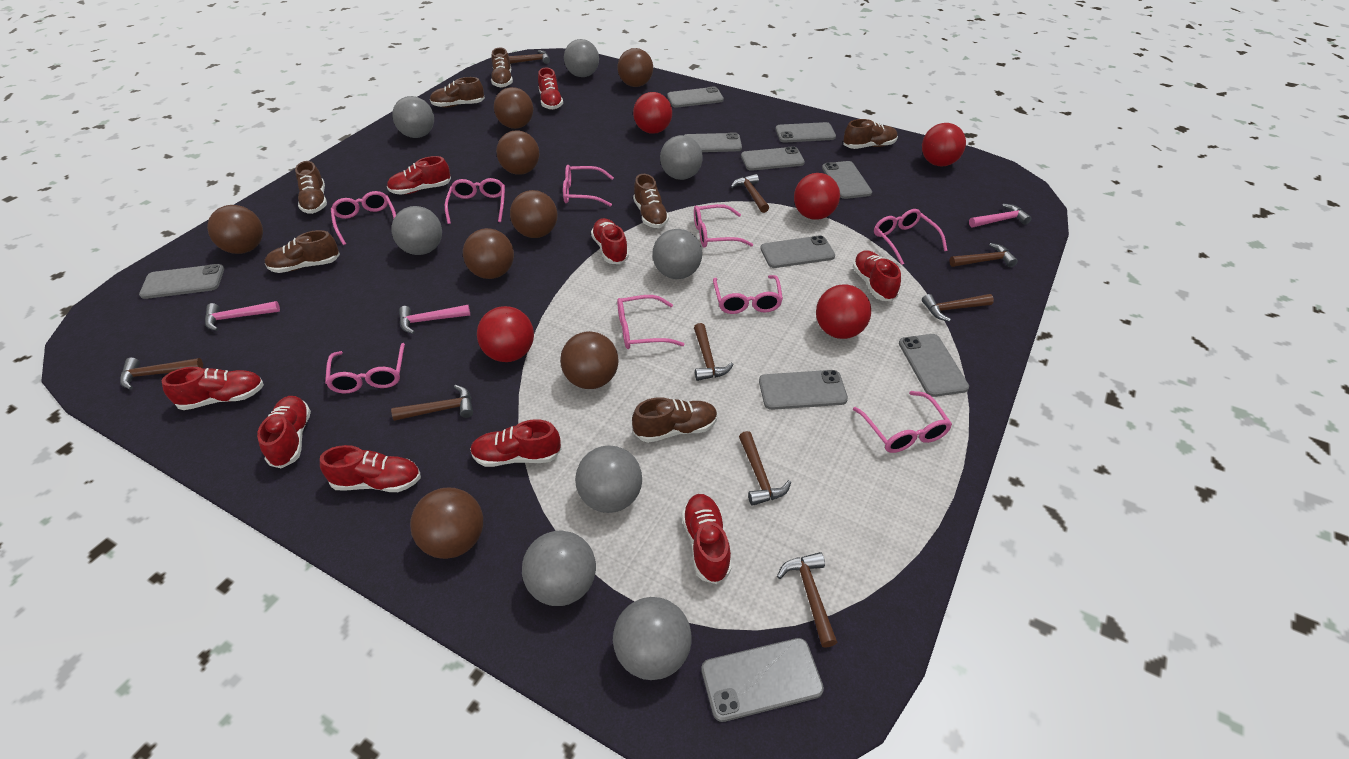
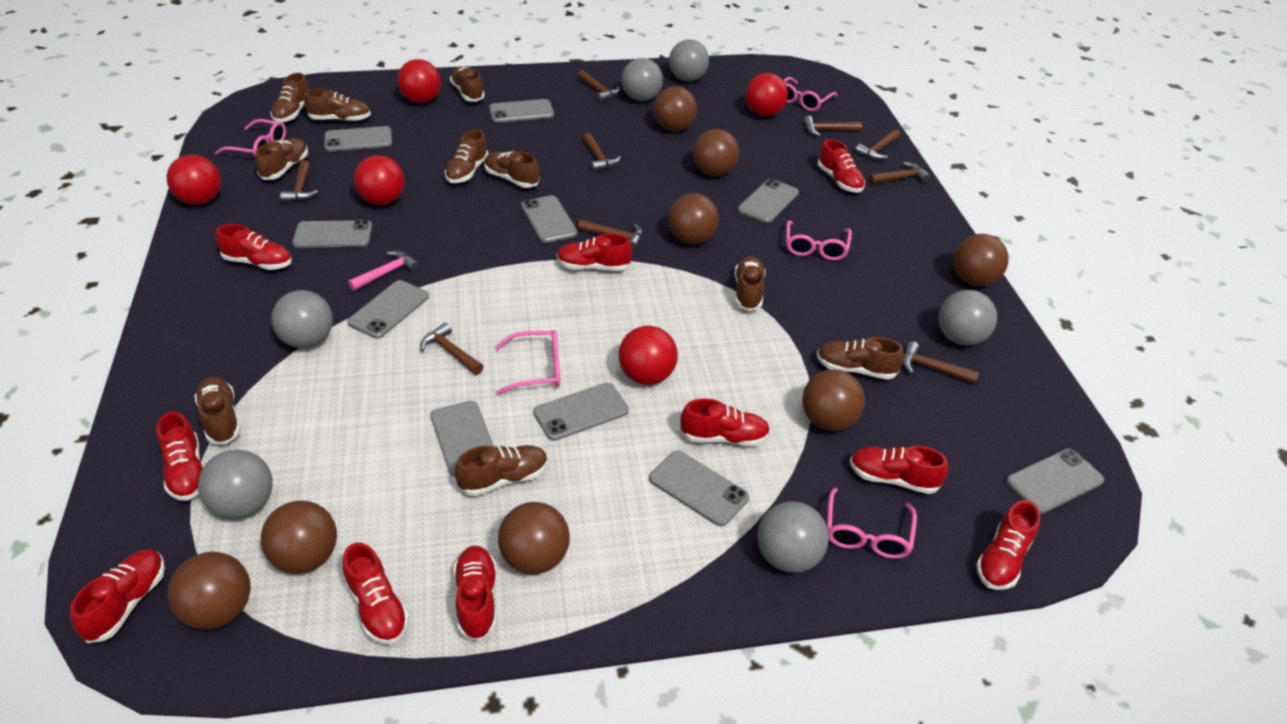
brown shoe: 7 -> 10
grey ball: 8 -> 6
pink glasses: 9 -> 5
pink hammer: 3 -> 1
red shoe: 9 -> 10

